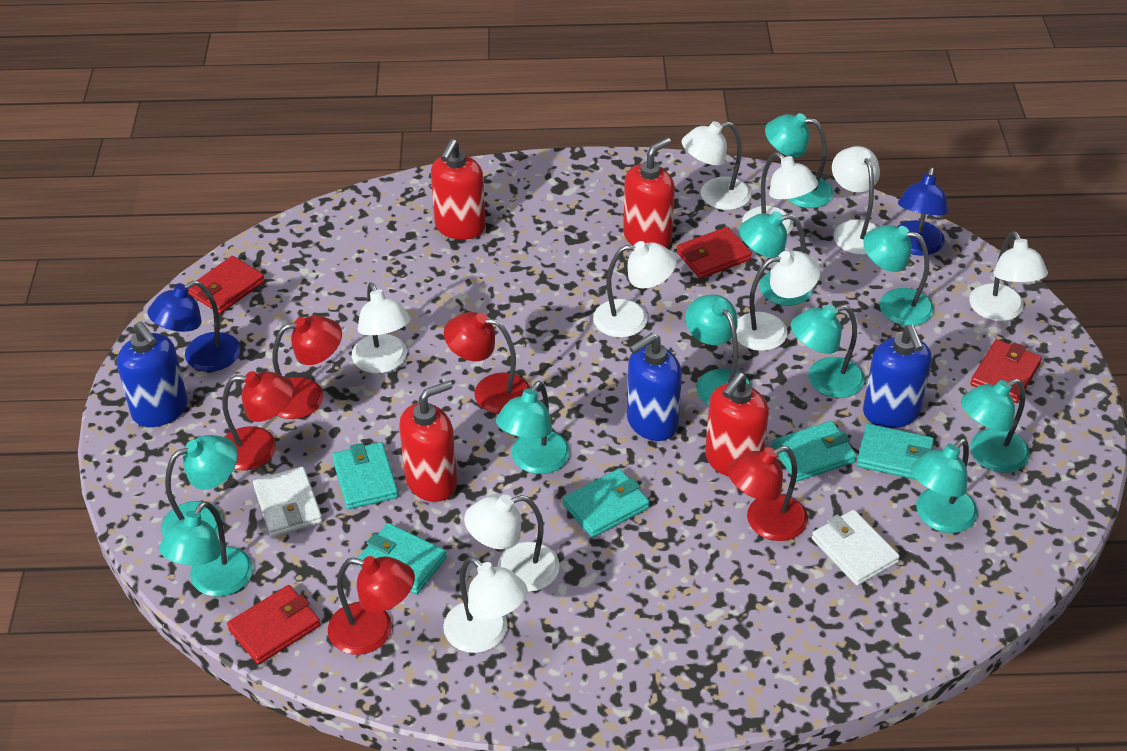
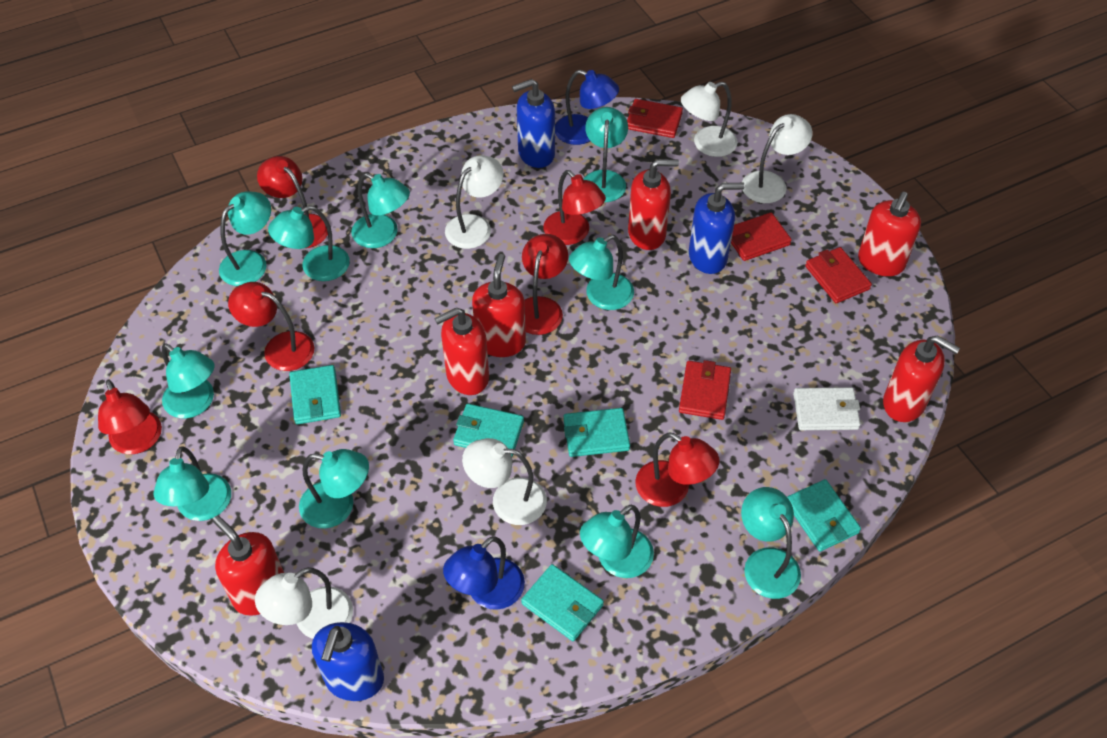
red lamp: 5 -> 6
red soap dispenser: 4 -> 6
white lamp: 9 -> 5
white wallet: 2 -> 1

